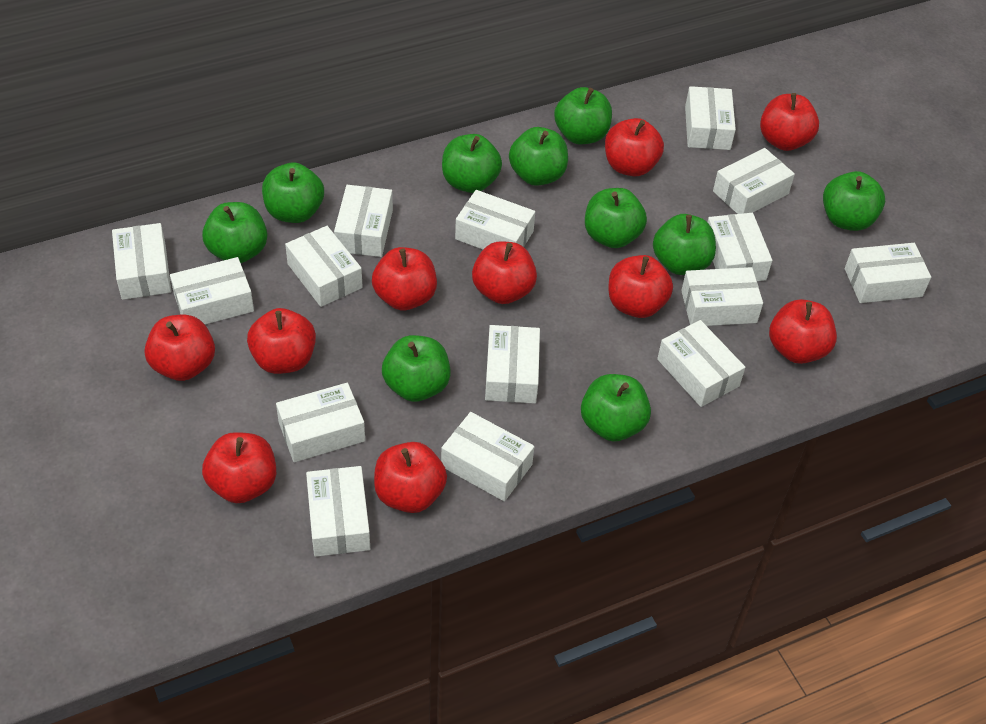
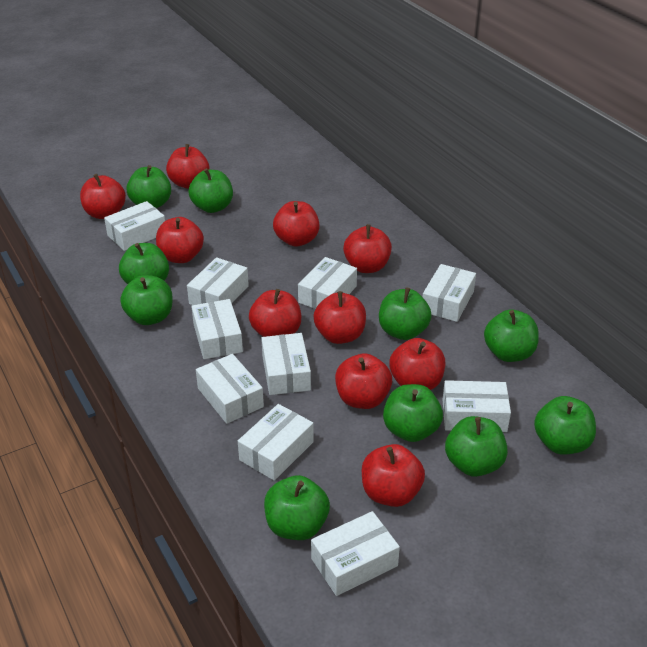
white box: 15 -> 10

